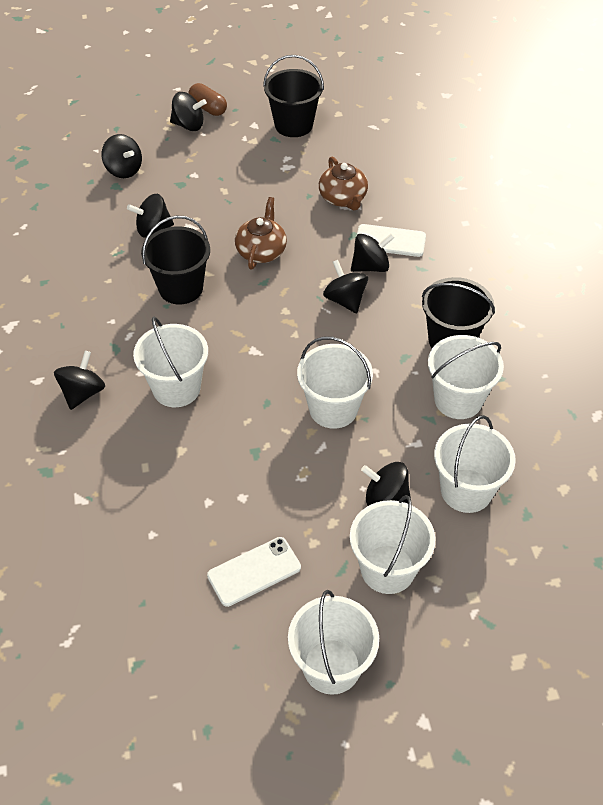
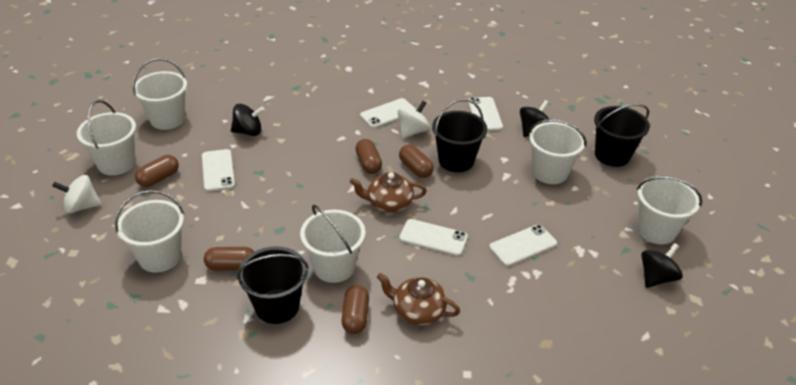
black spinning top: 7 -> 3
brown capsule: 1 -> 5
white phone: 2 -> 5
white spinning top: 0 -> 2

